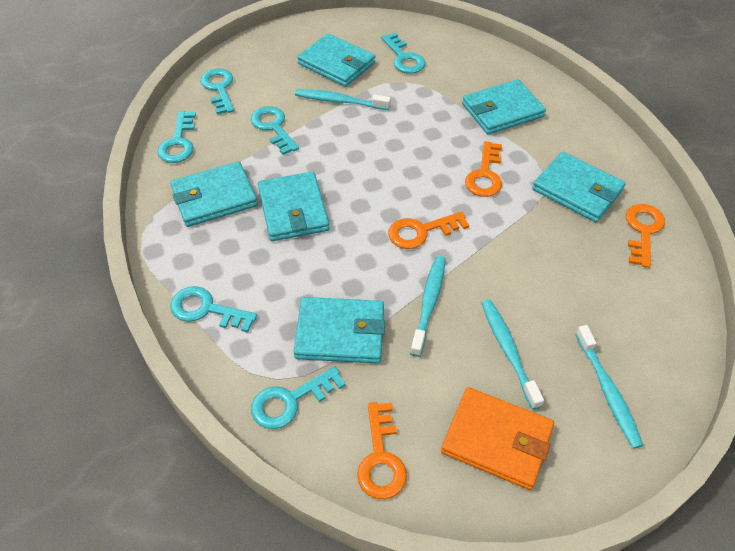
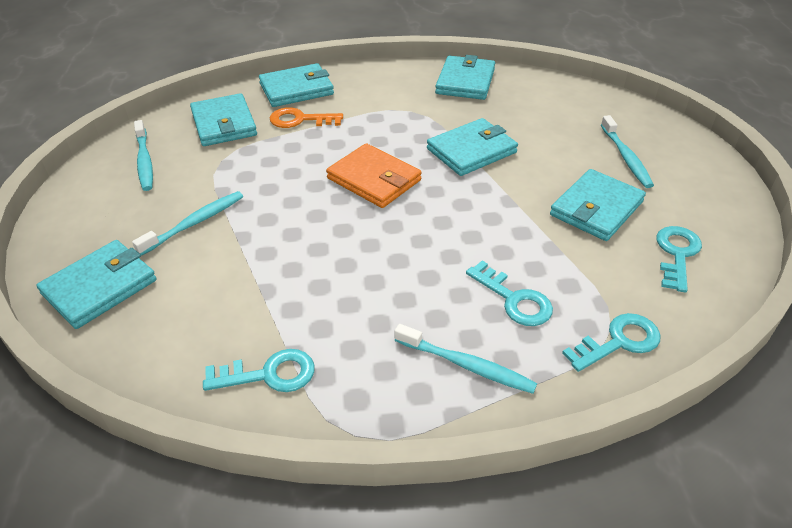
orange key: 4 -> 1
turquoise key: 6 -> 4

